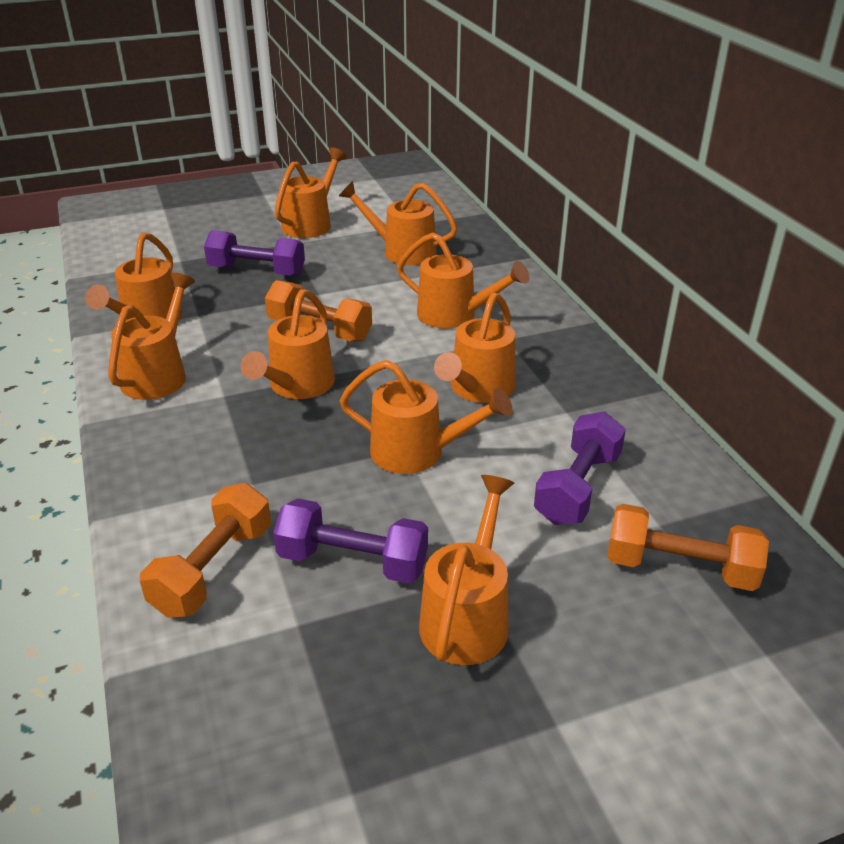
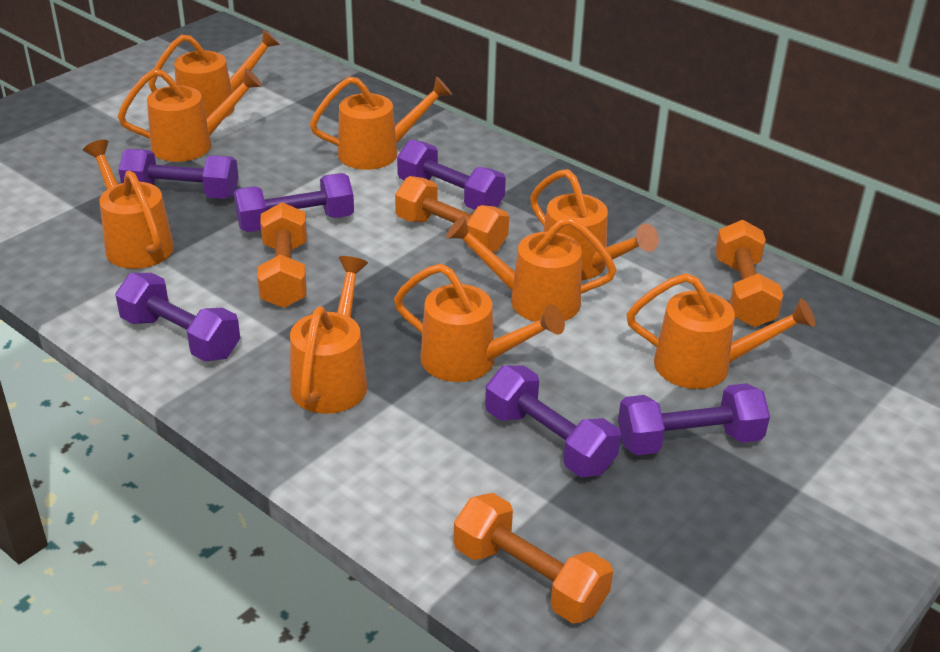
orange dumbbell: 3 -> 4
purple dumbbell: 3 -> 6

